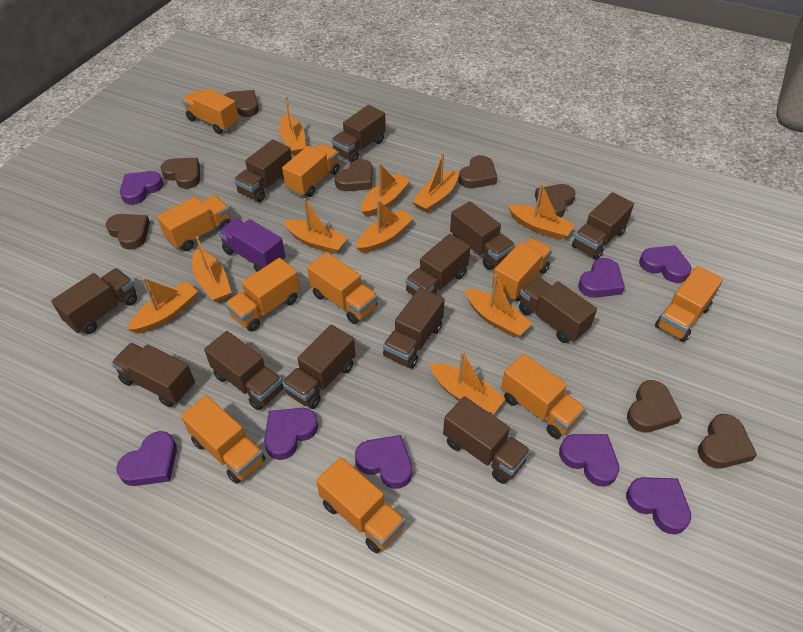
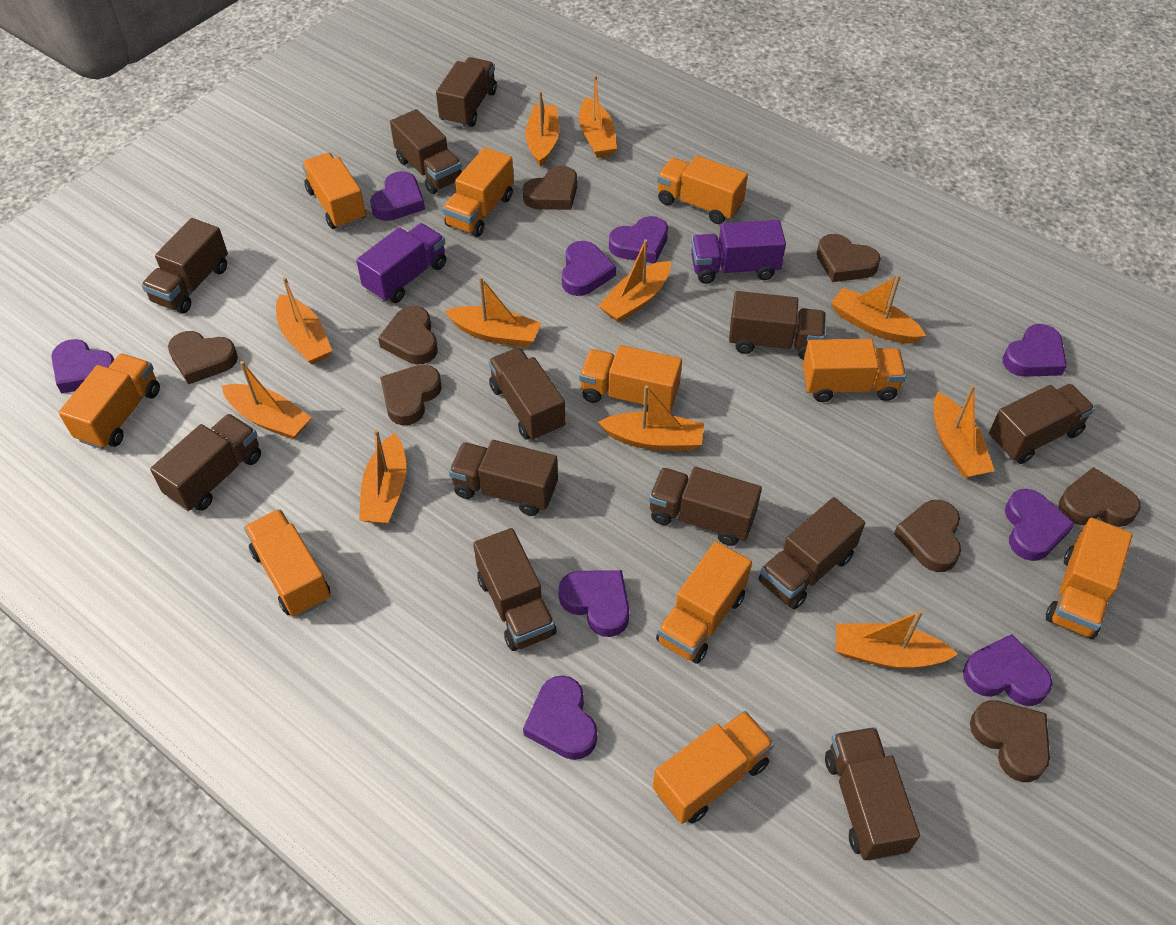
orange boat: 10 -> 11
purple heart: 8 -> 9
purple truck: 1 -> 2

